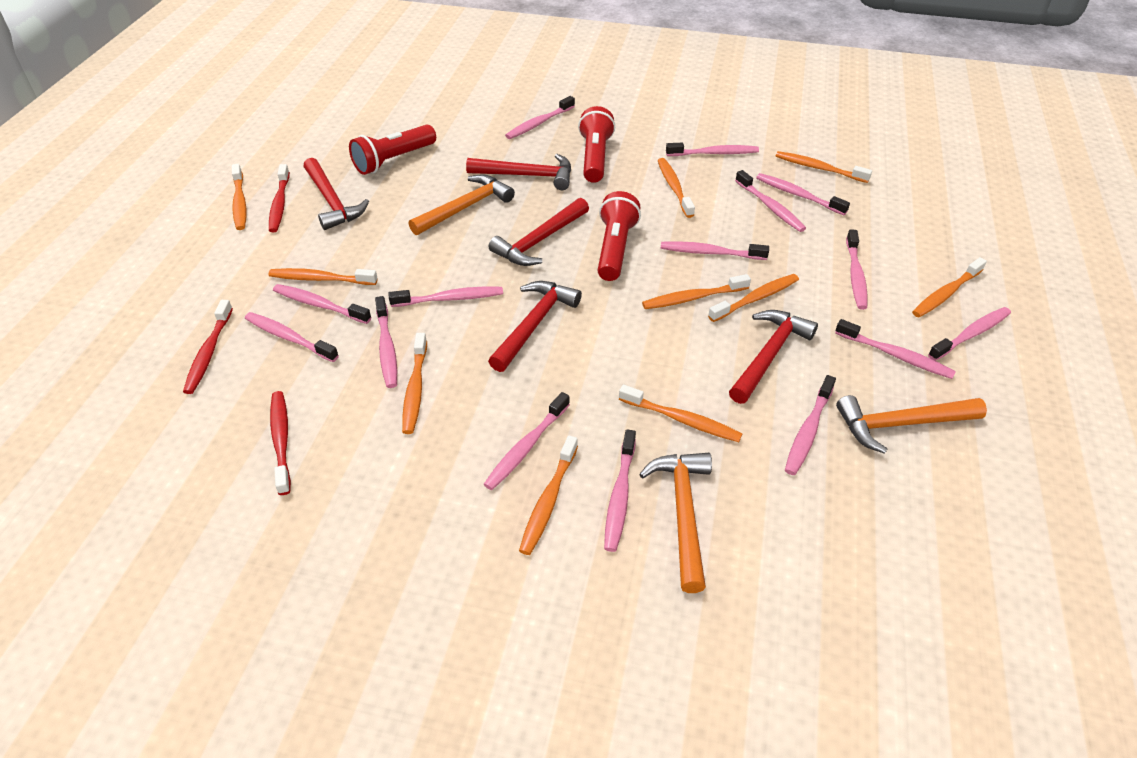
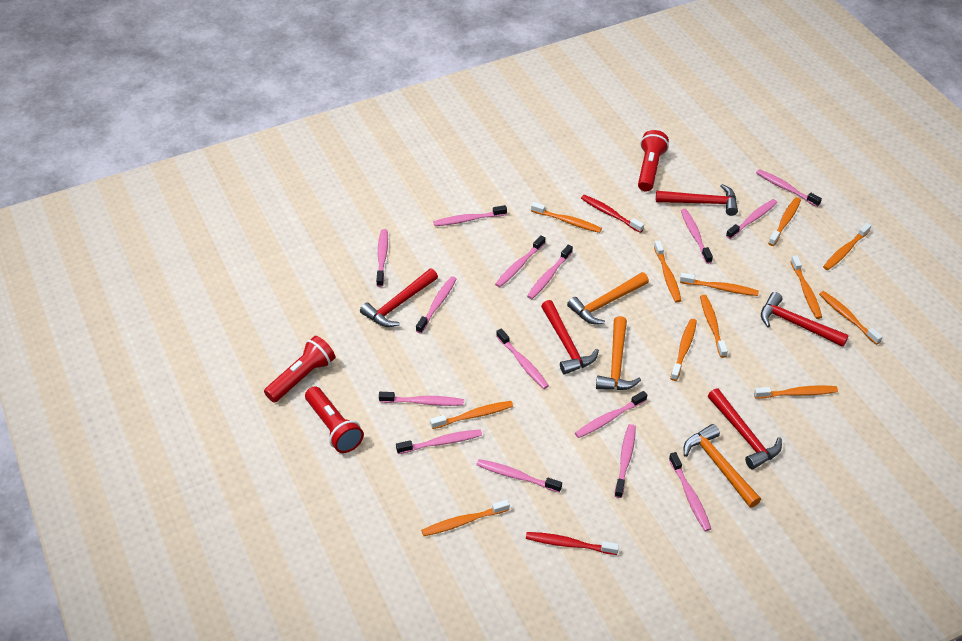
orange toothbrush: 10 -> 12
red toothbrush: 3 -> 2

